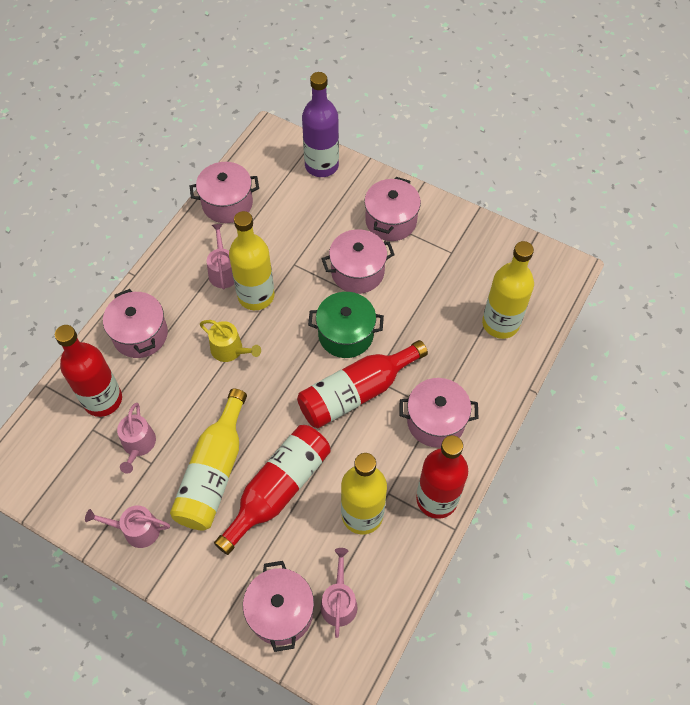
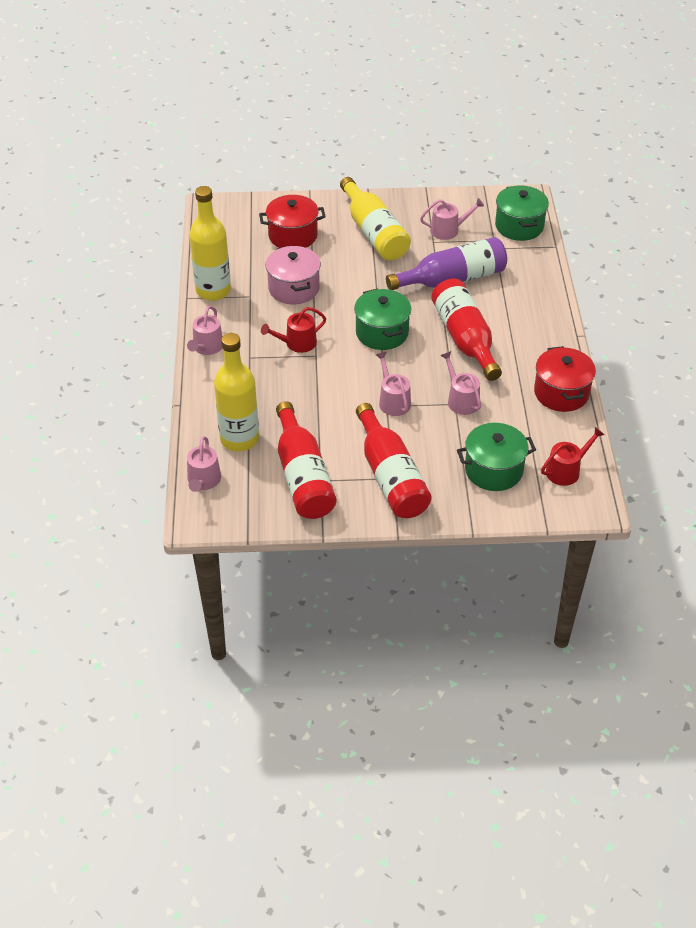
green pot: 1 -> 3
pink pot: 6 -> 1
pink watering can: 4 -> 5
red bottle: 4 -> 3
red pot: 0 -> 2
red watering can: 0 -> 2
yellow bottle: 4 -> 3
yellow watering can: 1 -> 0

